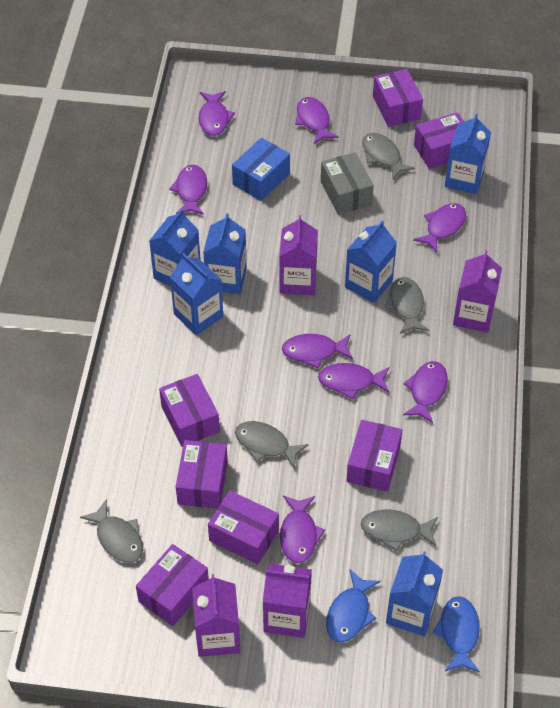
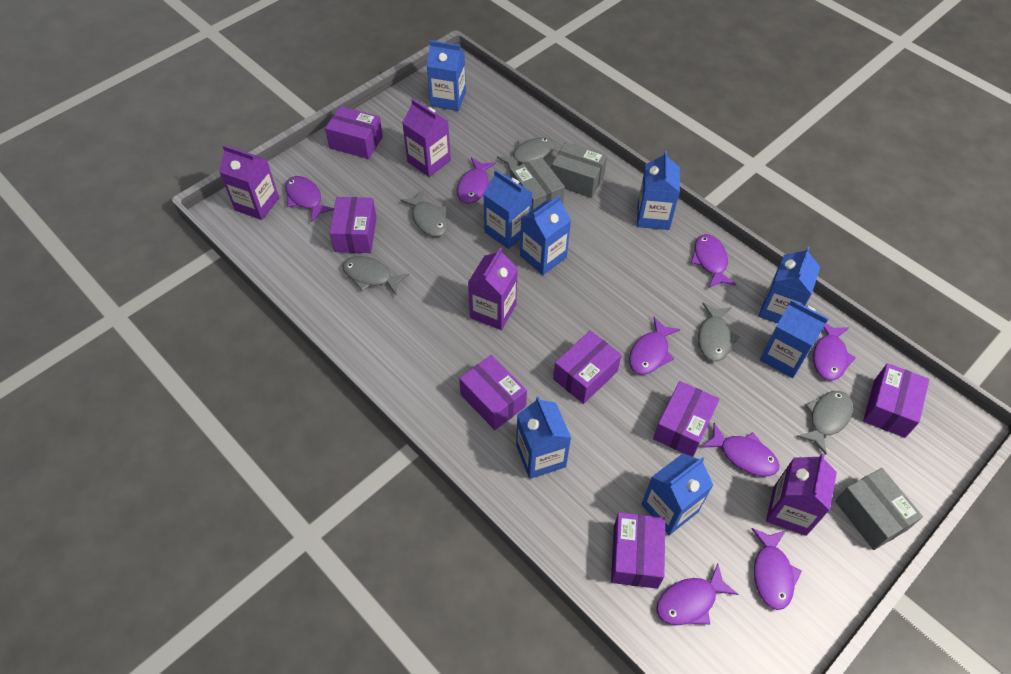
blue box: 1 -> 0
blue carton: 6 -> 8
blue fish: 2 -> 0
grey box: 1 -> 3

